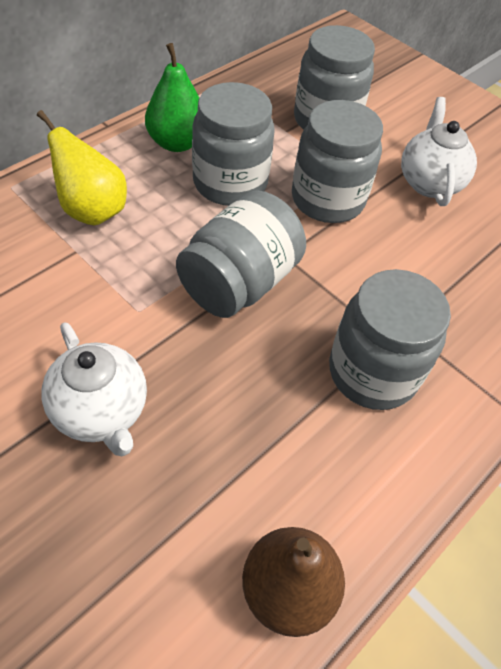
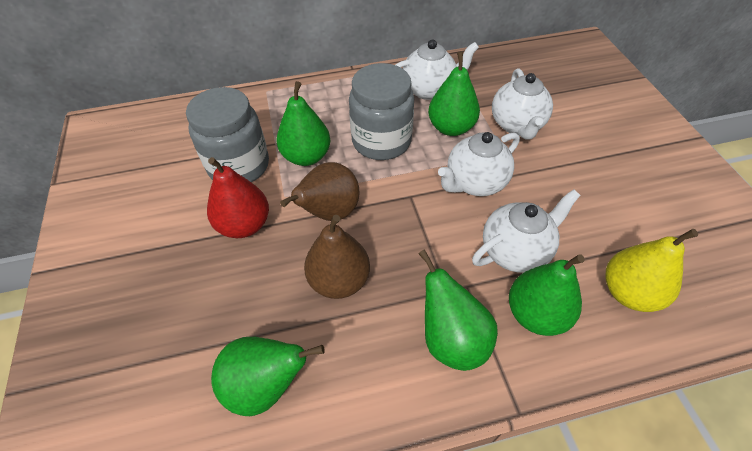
brown pear: 1 -> 2
green pear: 1 -> 5
grey jar: 5 -> 2
red pear: 0 -> 1
white teapot: 2 -> 4

